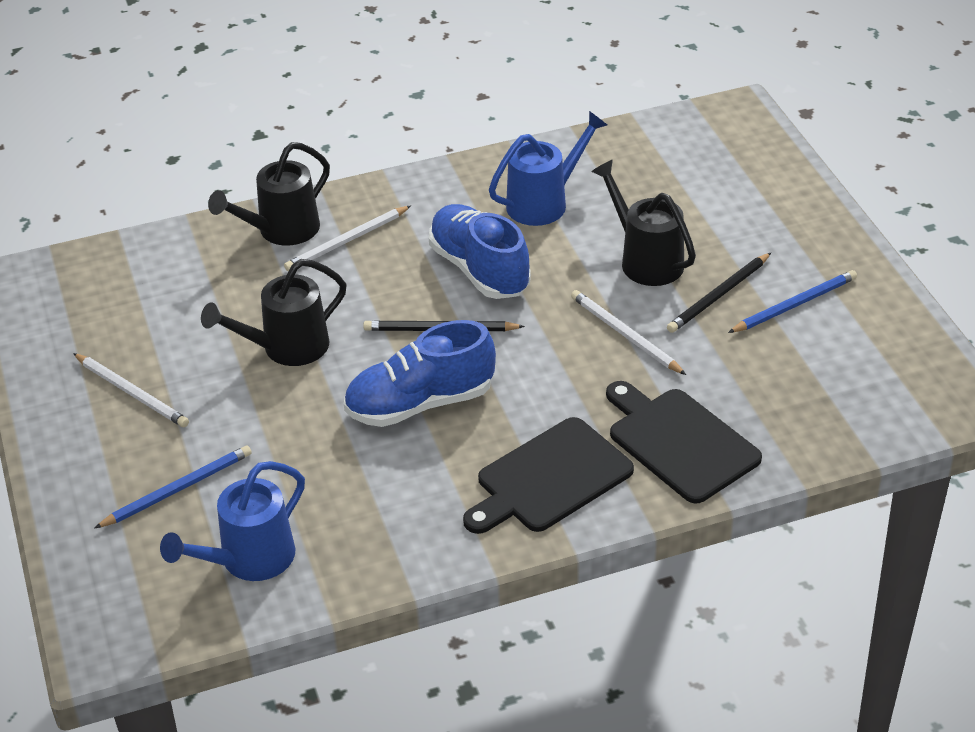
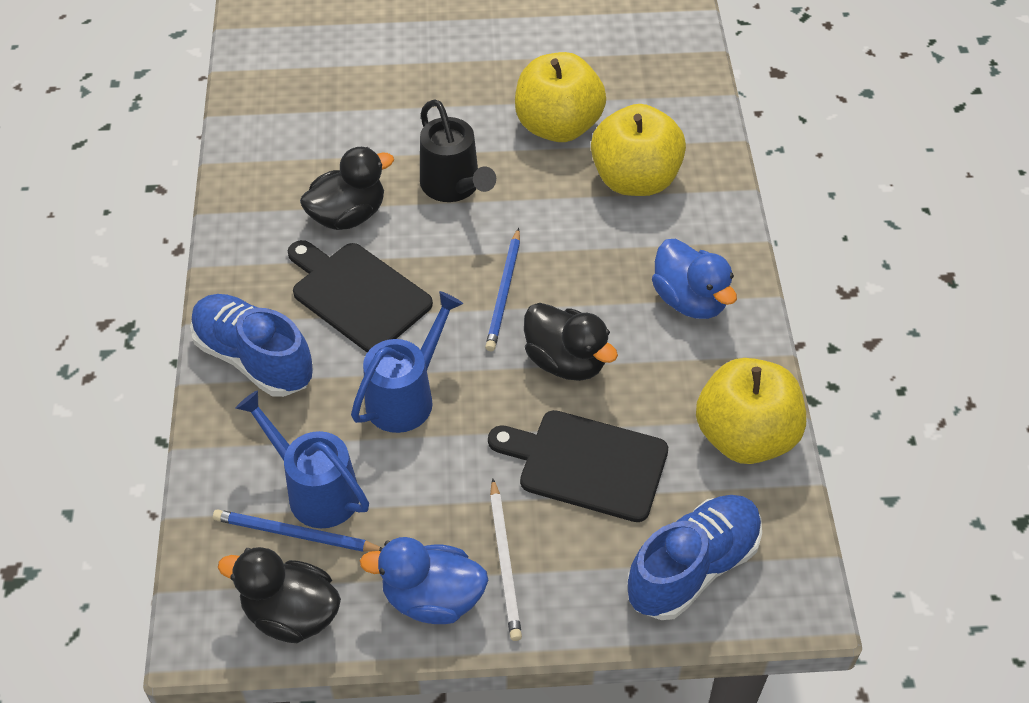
black duck: 0 -> 3
black pencil: 2 -> 0
black watering can: 3 -> 1
blue duck: 0 -> 2
white pencil: 3 -> 1
yellow apple: 0 -> 3

